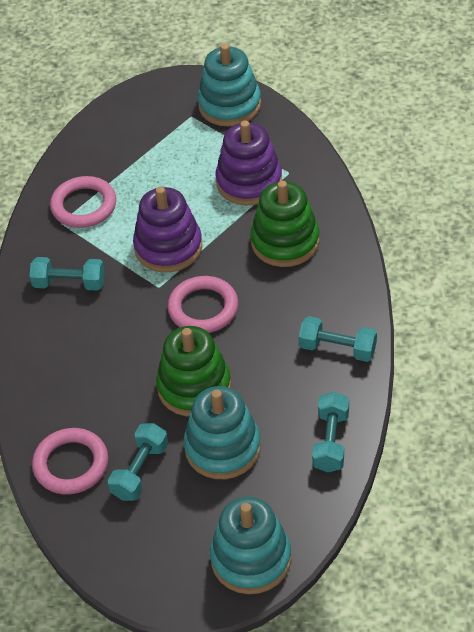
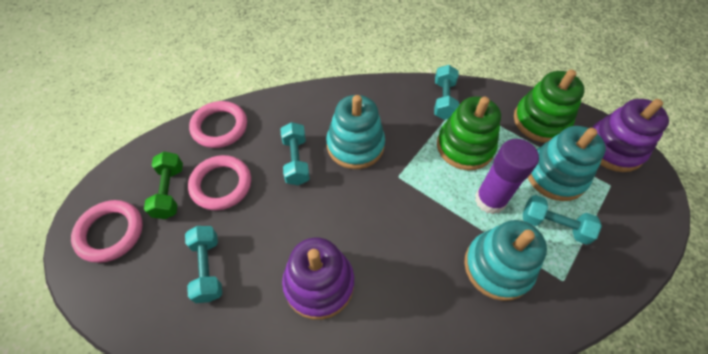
green dumbbell: 0 -> 1
purple glue stick: 0 -> 1

